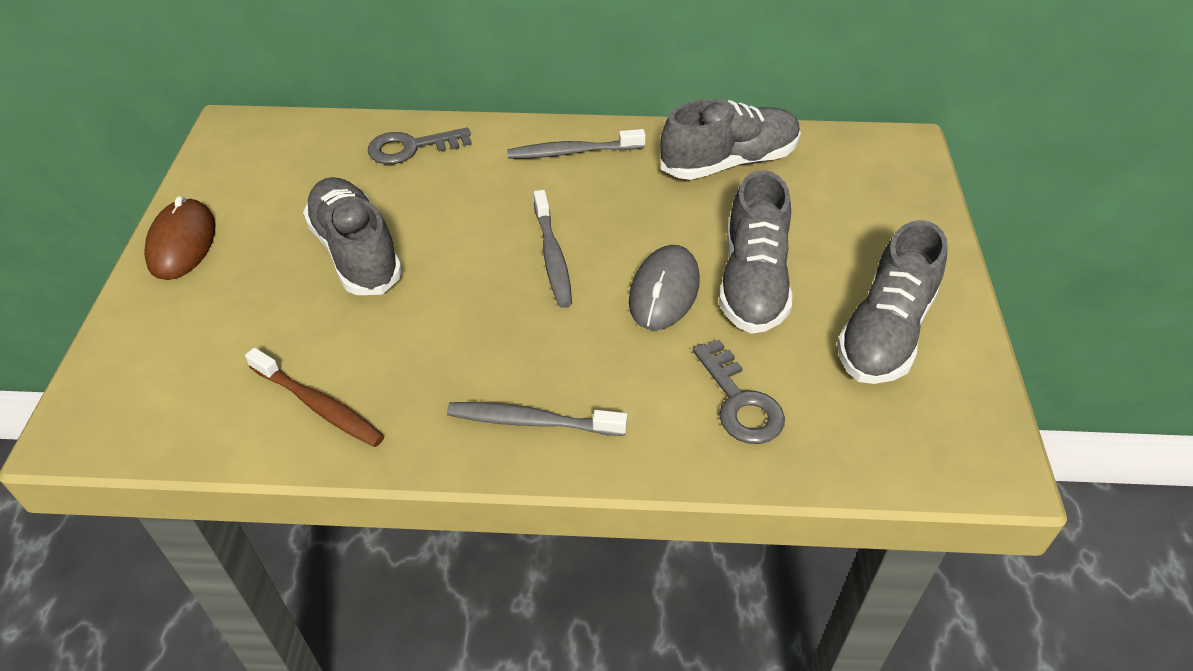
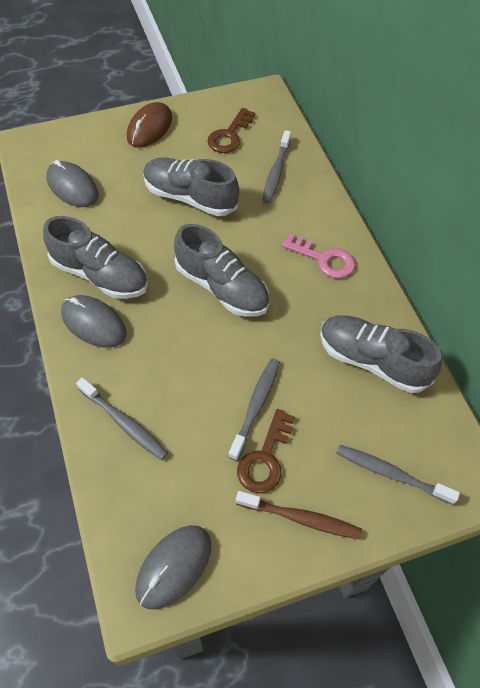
brown key: 0 -> 2
grey key: 2 -> 0
grey mouse: 1 -> 3
grey toothbrush: 3 -> 4
pink key: 0 -> 1

